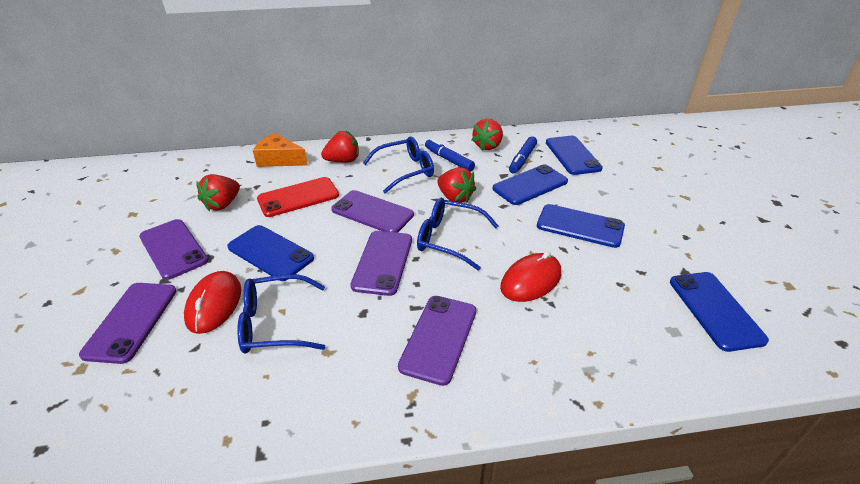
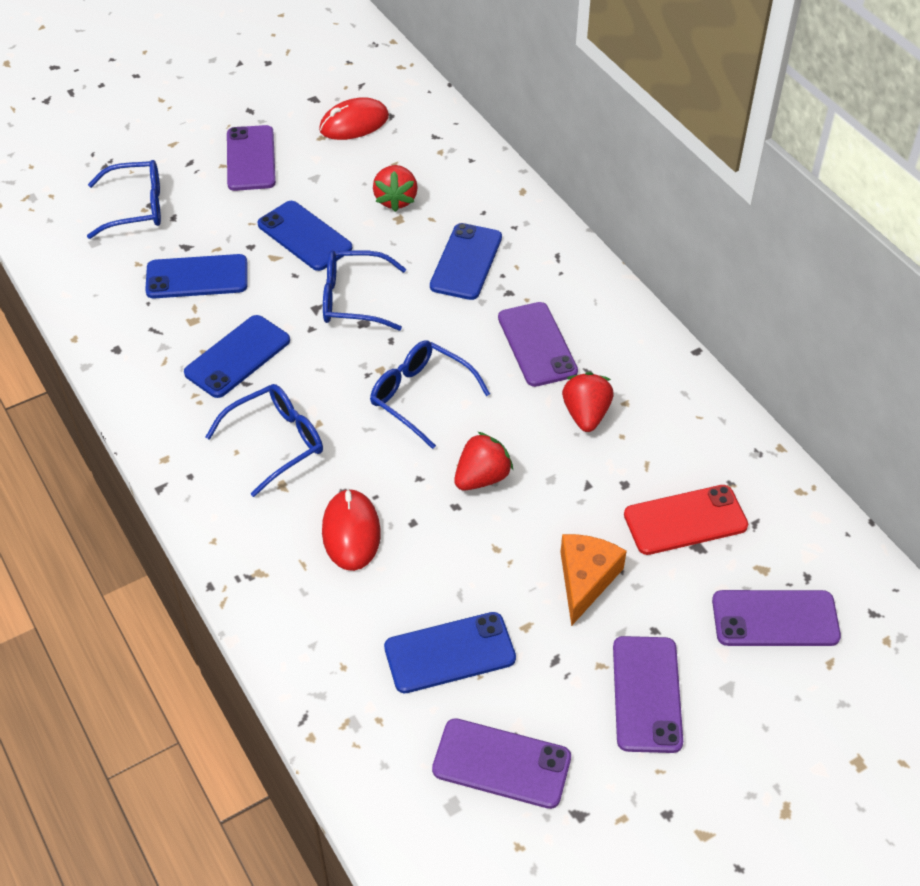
blue glasses: 3 -> 4
blue marker: 2 -> 0
red strawberry: 4 -> 3

